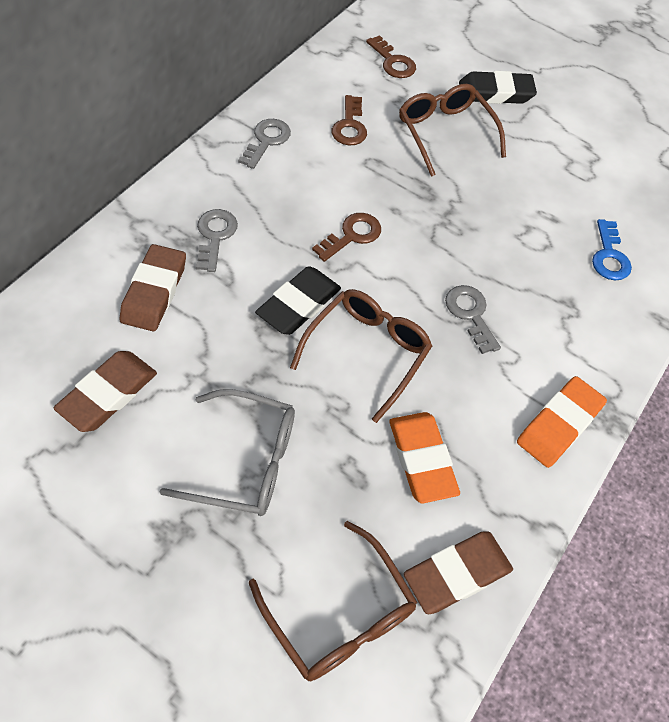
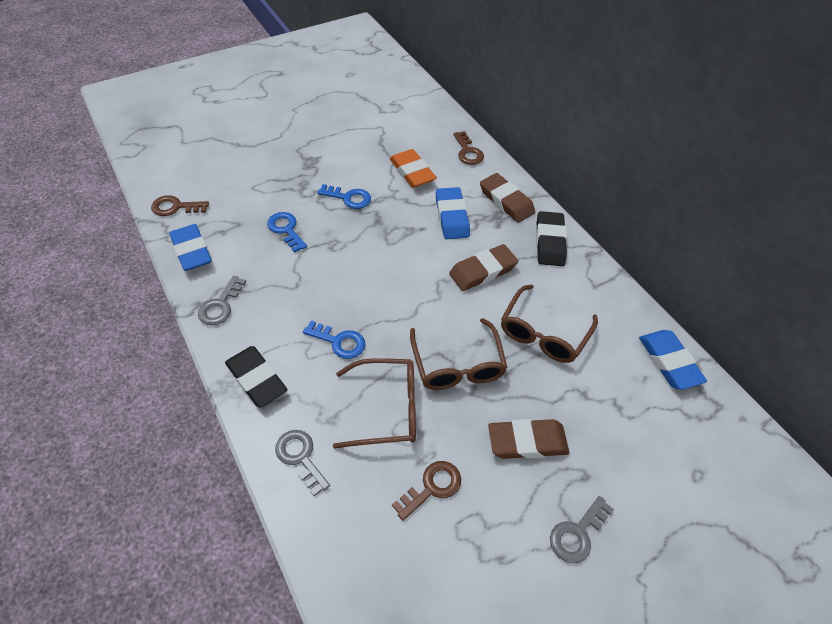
blue eraser: 0 -> 3
blue key: 1 -> 3
grey glasses: 1 -> 0
orange eraser: 2 -> 1

